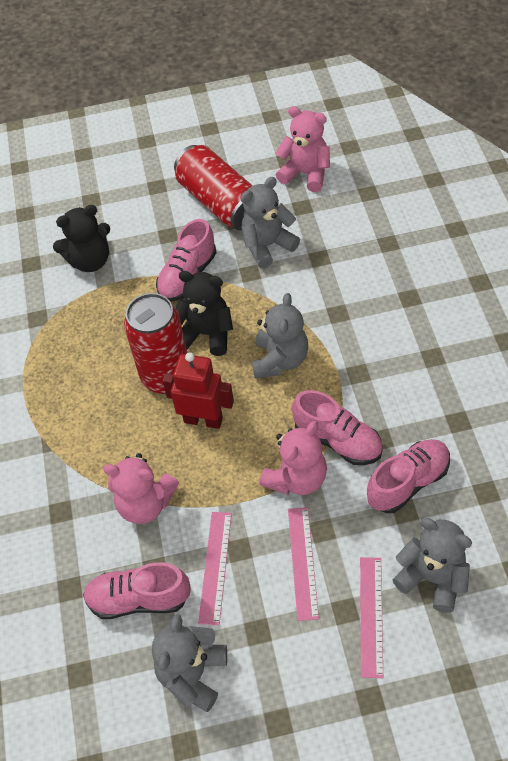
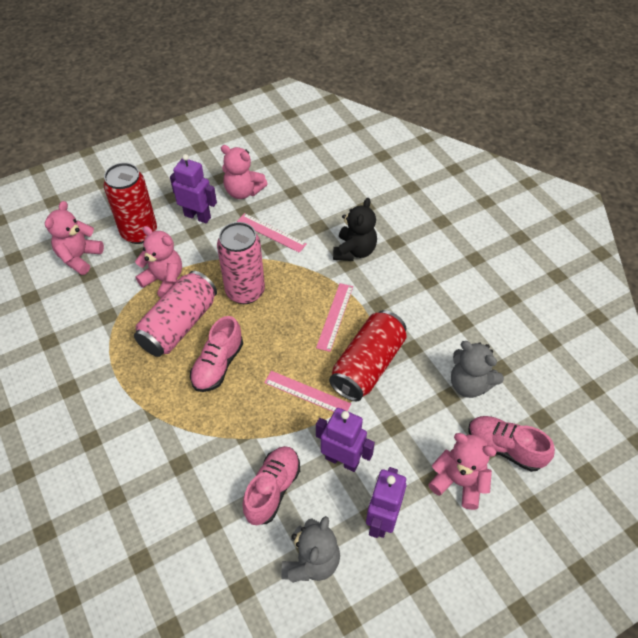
black teddy bear: 2 -> 1
grey teddy bear: 4 -> 2
pink can: 0 -> 2
pink shoe: 4 -> 3
pink teddy bear: 3 -> 4
purple robot: 0 -> 3
red robot: 1 -> 0

